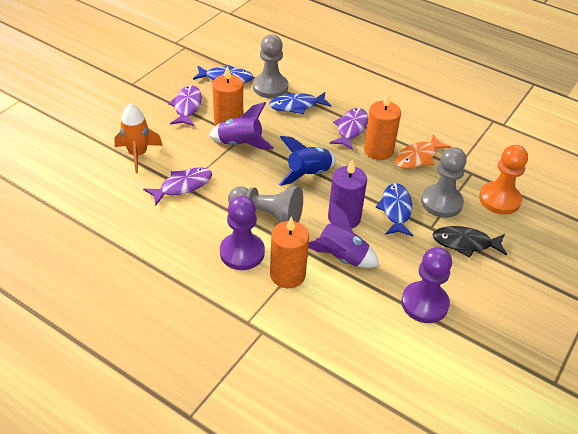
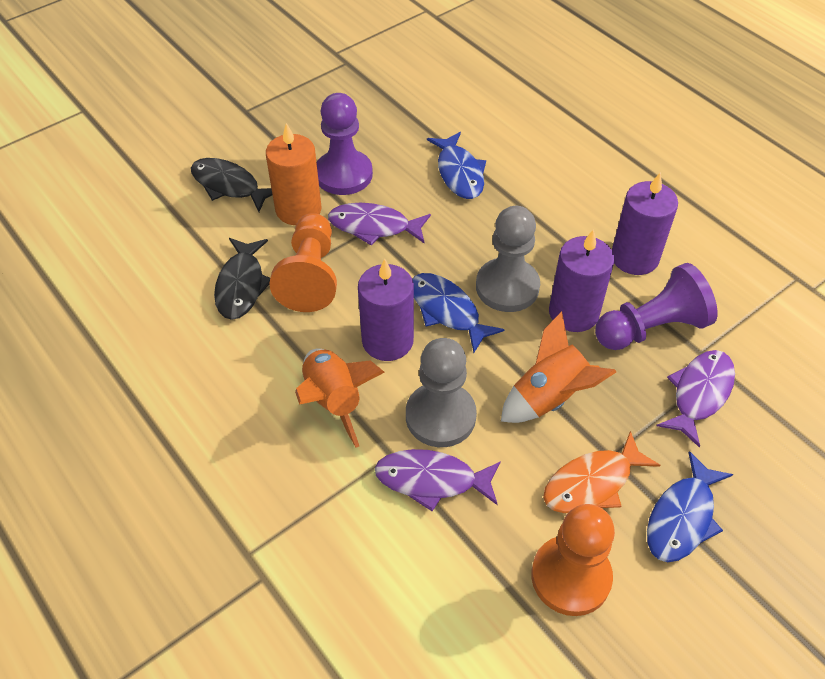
black fish: 1 -> 2
blue rocket: 1 -> 0
grey pawn: 3 -> 2
orange candle: 3 -> 1
orange pawn: 1 -> 2
orange rocket: 1 -> 2
purple candle: 1 -> 3
purple rocket: 2 -> 0

